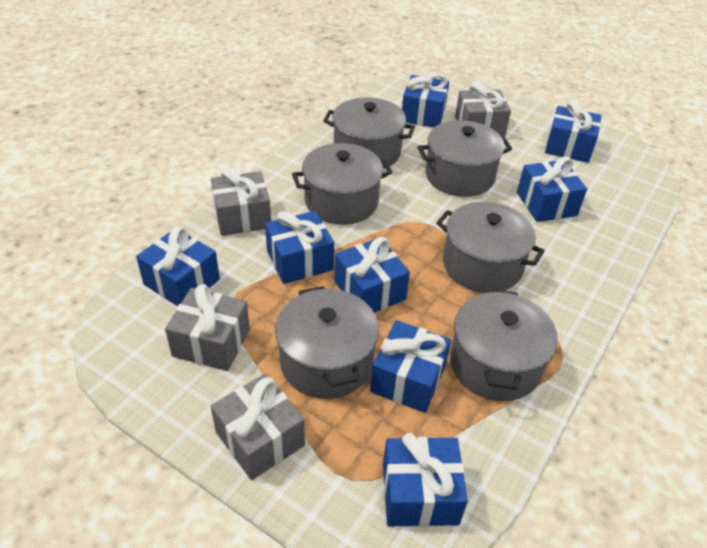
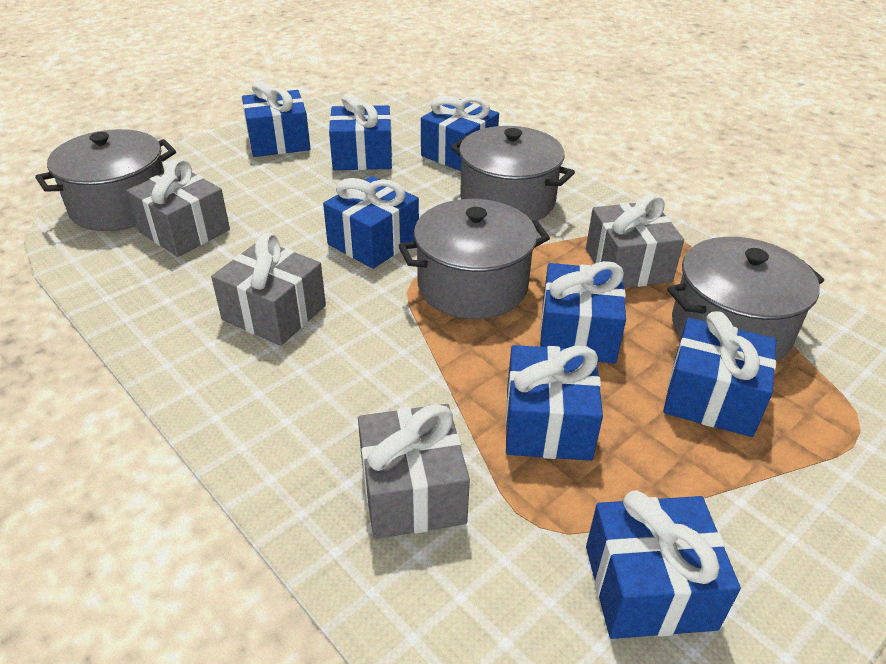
grey pot: 6 -> 4

